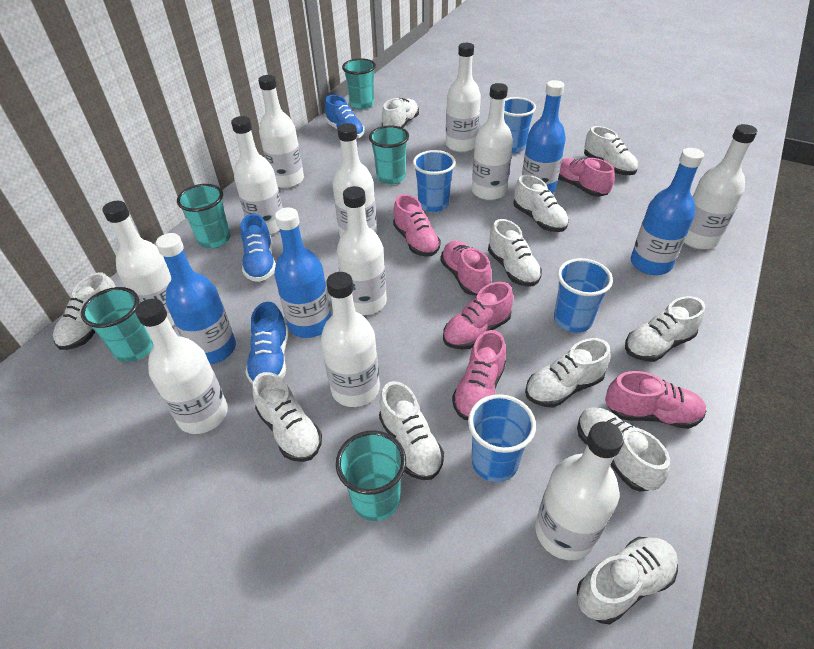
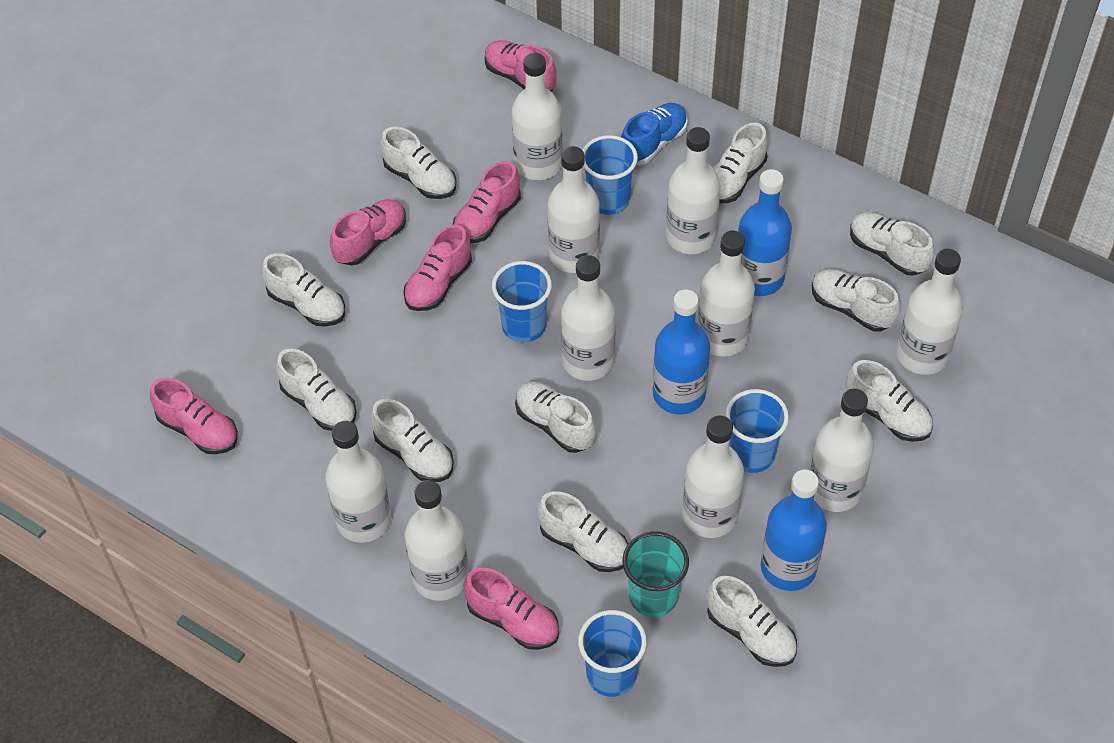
blue bottle: 4 -> 3
blue shoe: 3 -> 1
turquoise cup: 5 -> 1
white bottle: 11 -> 10

